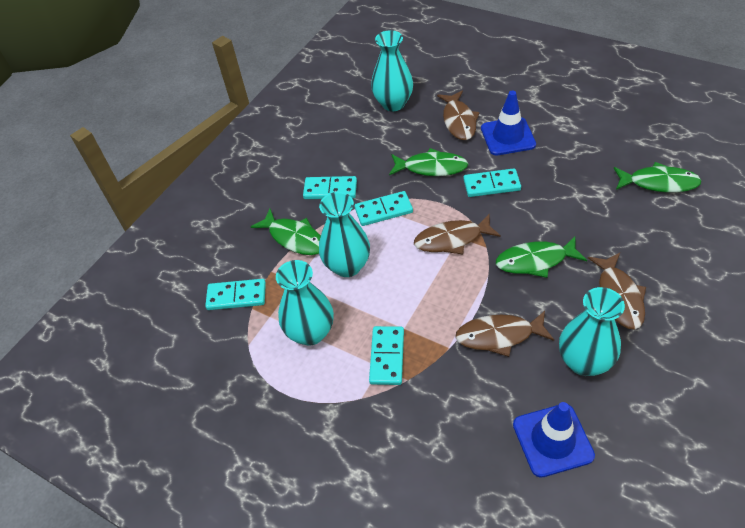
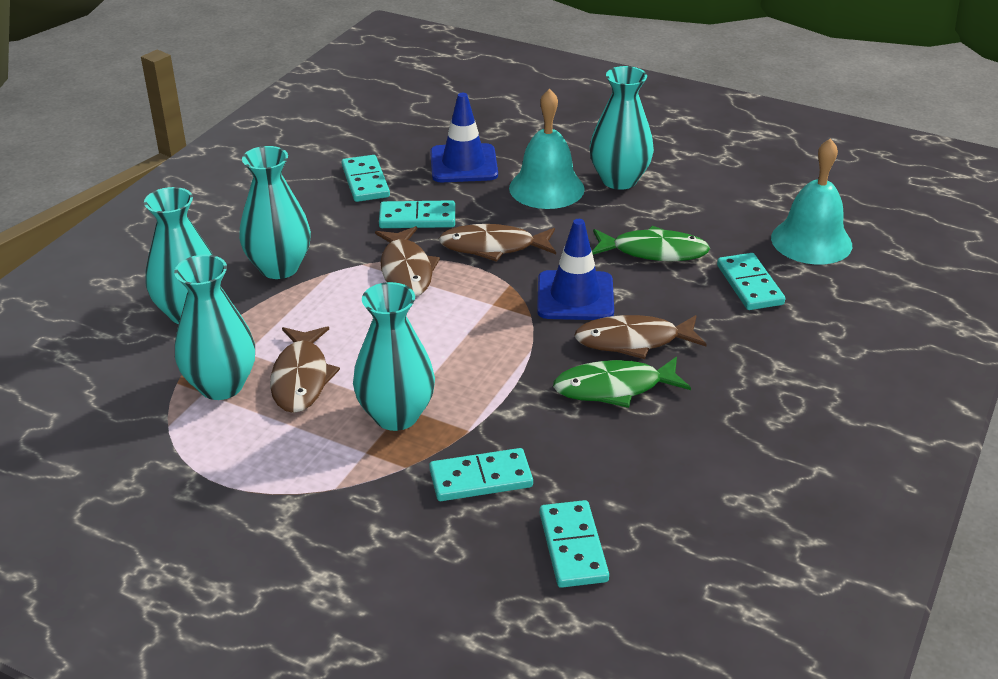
green fish: 4 -> 2
turquoise bell: 0 -> 2
turquoise vase: 4 -> 5

